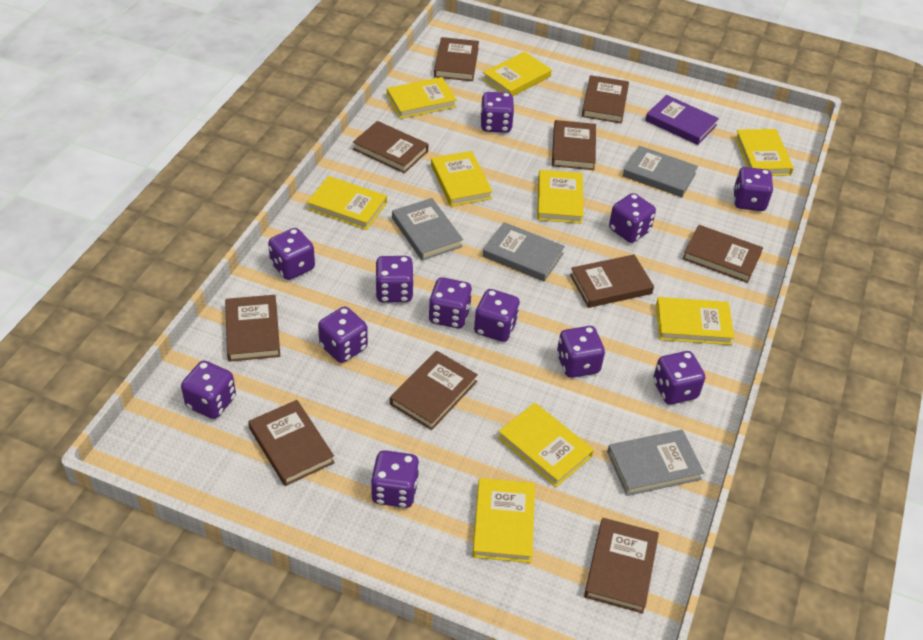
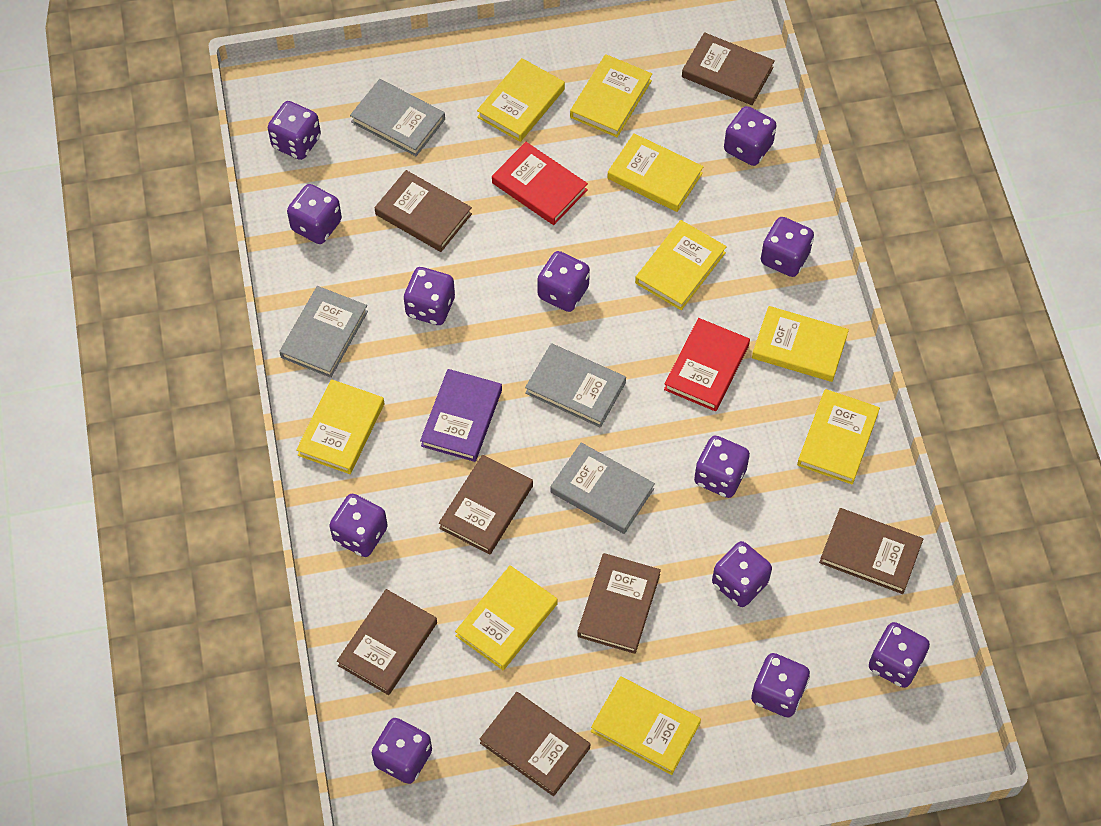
brown book: 10 -> 7
red book: 0 -> 2

